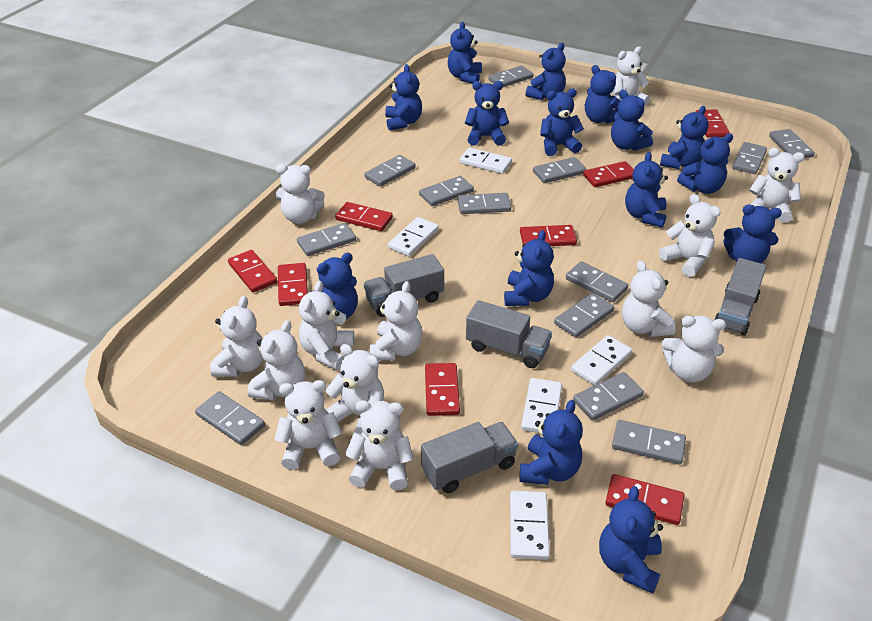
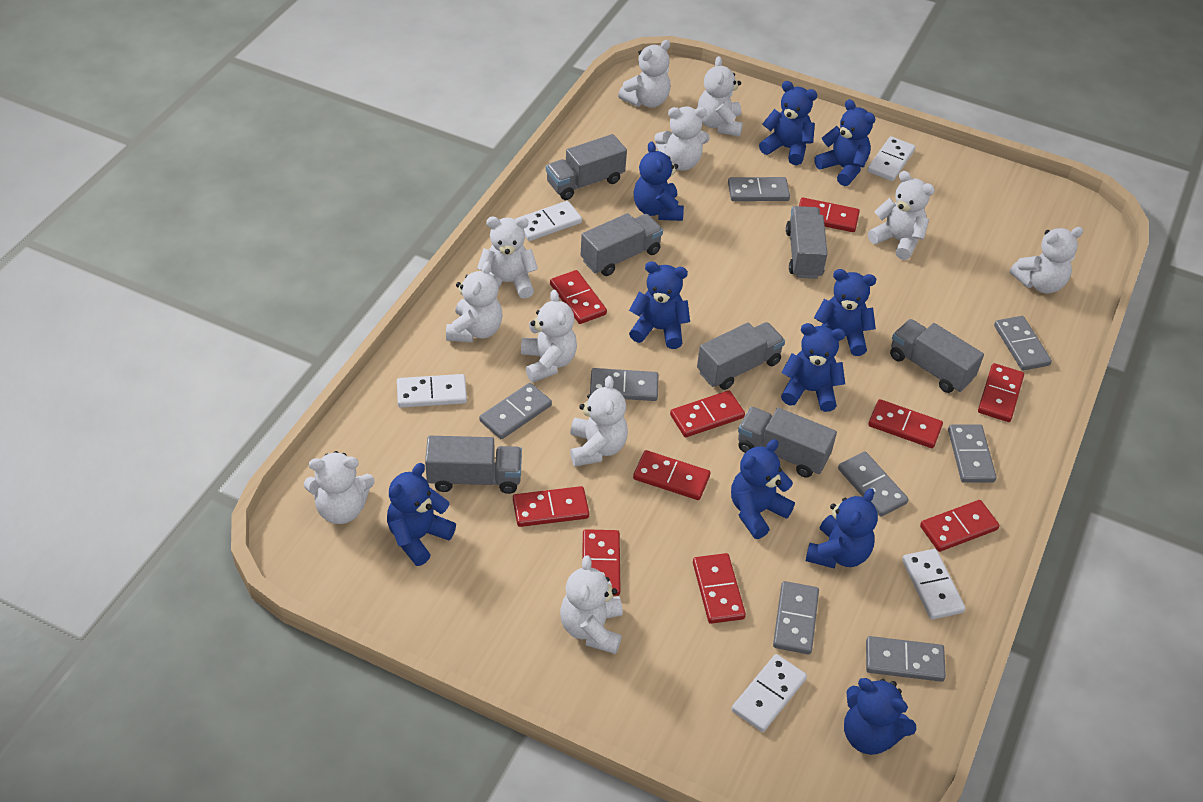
blue teddy bear: 15 -> 10
grey domino: 13 -> 8
grey truck: 4 -> 7
red domino: 8 -> 10
white teddy bear: 13 -> 11

